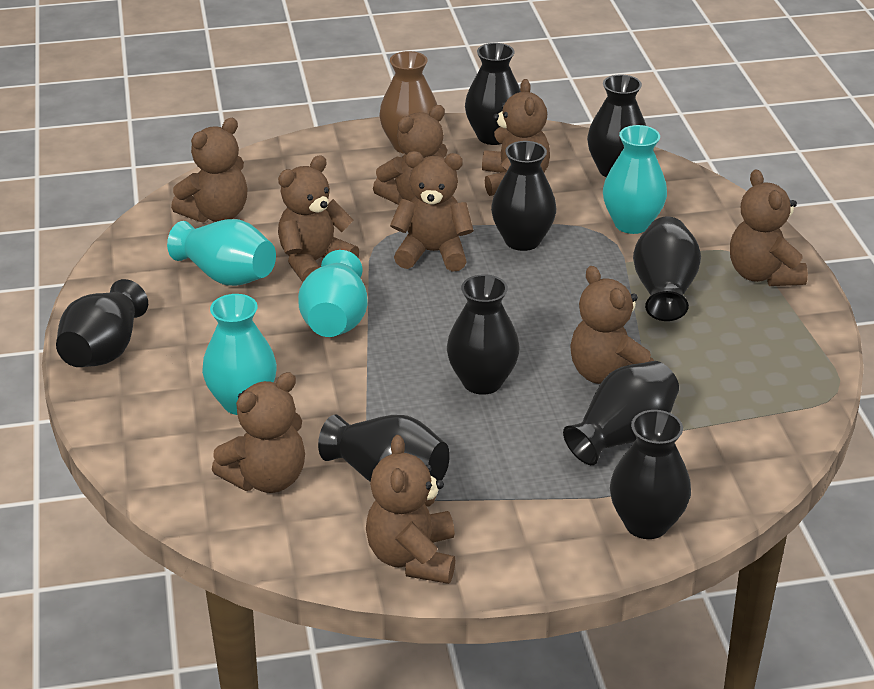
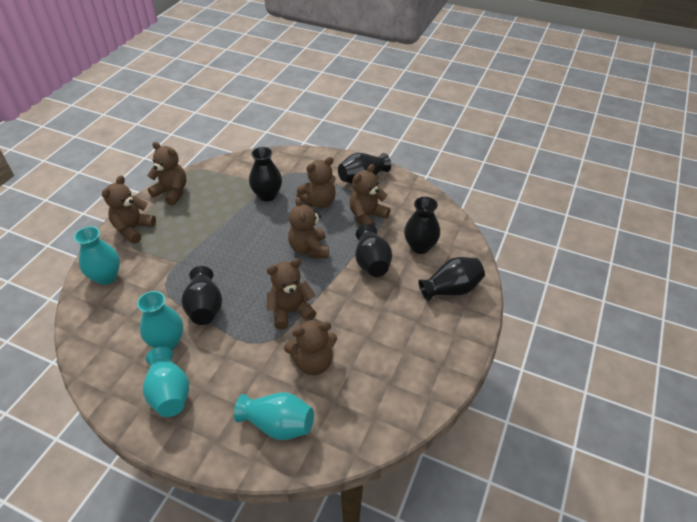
black vase: 9 -> 6
brown teddy bear: 9 -> 7
brown vase: 1 -> 0

